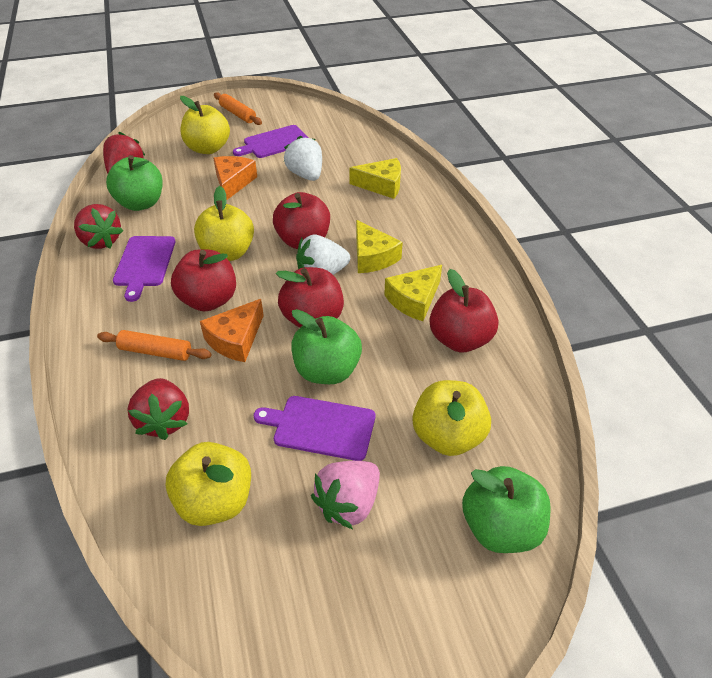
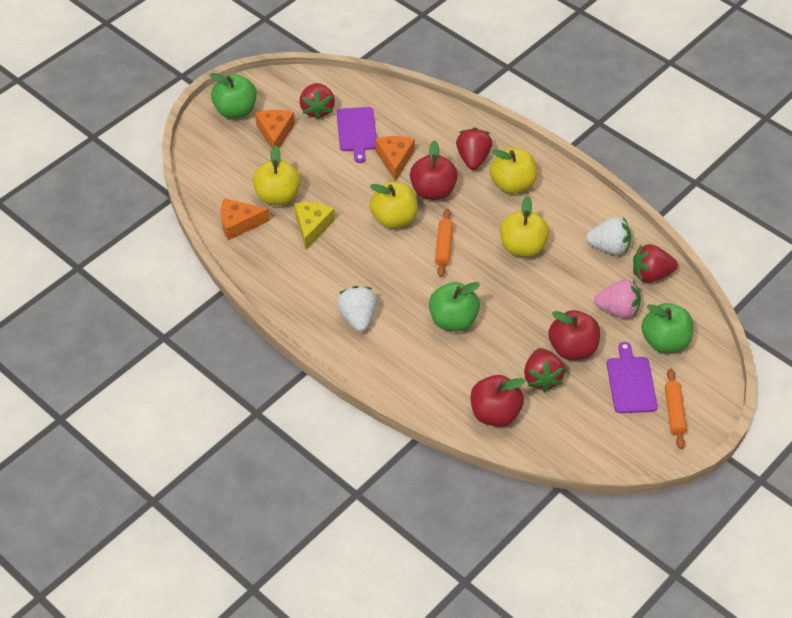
orange cheese: 2 -> 3
purple cutting board: 3 -> 2
red apple: 4 -> 3
red strawberry: 3 -> 4
yellow cheese: 3 -> 1

